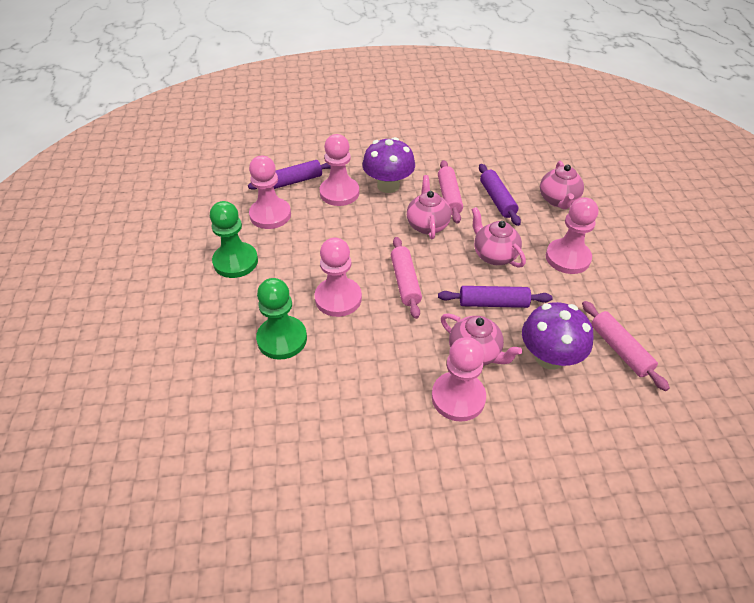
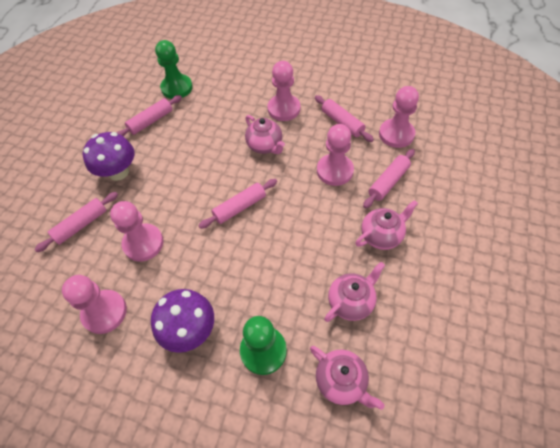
pink rolling pin: 3 -> 5
purple rolling pin: 3 -> 0

